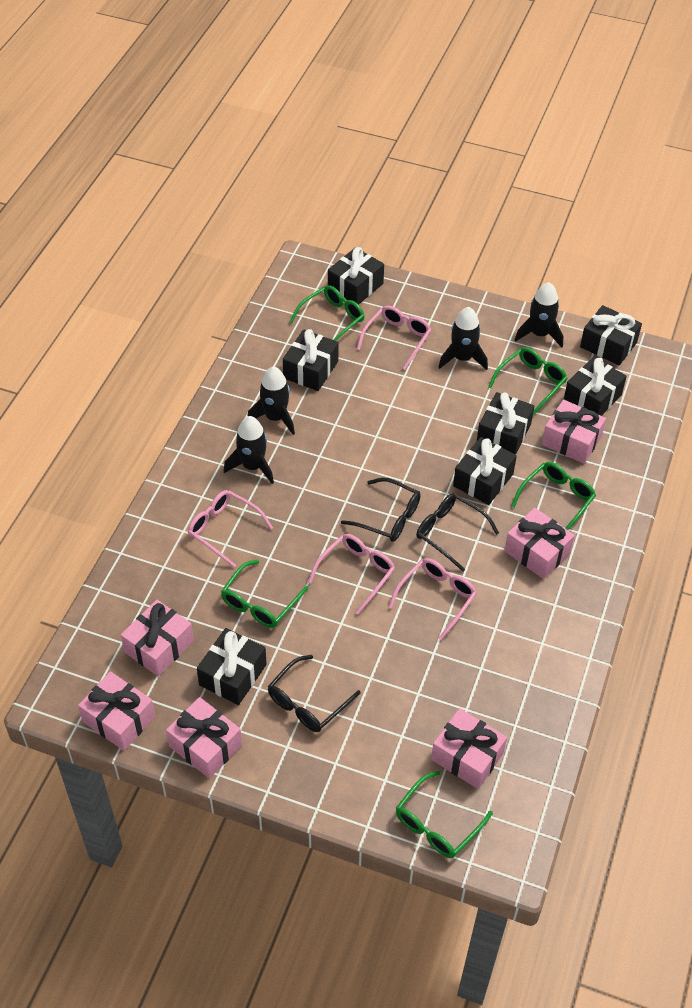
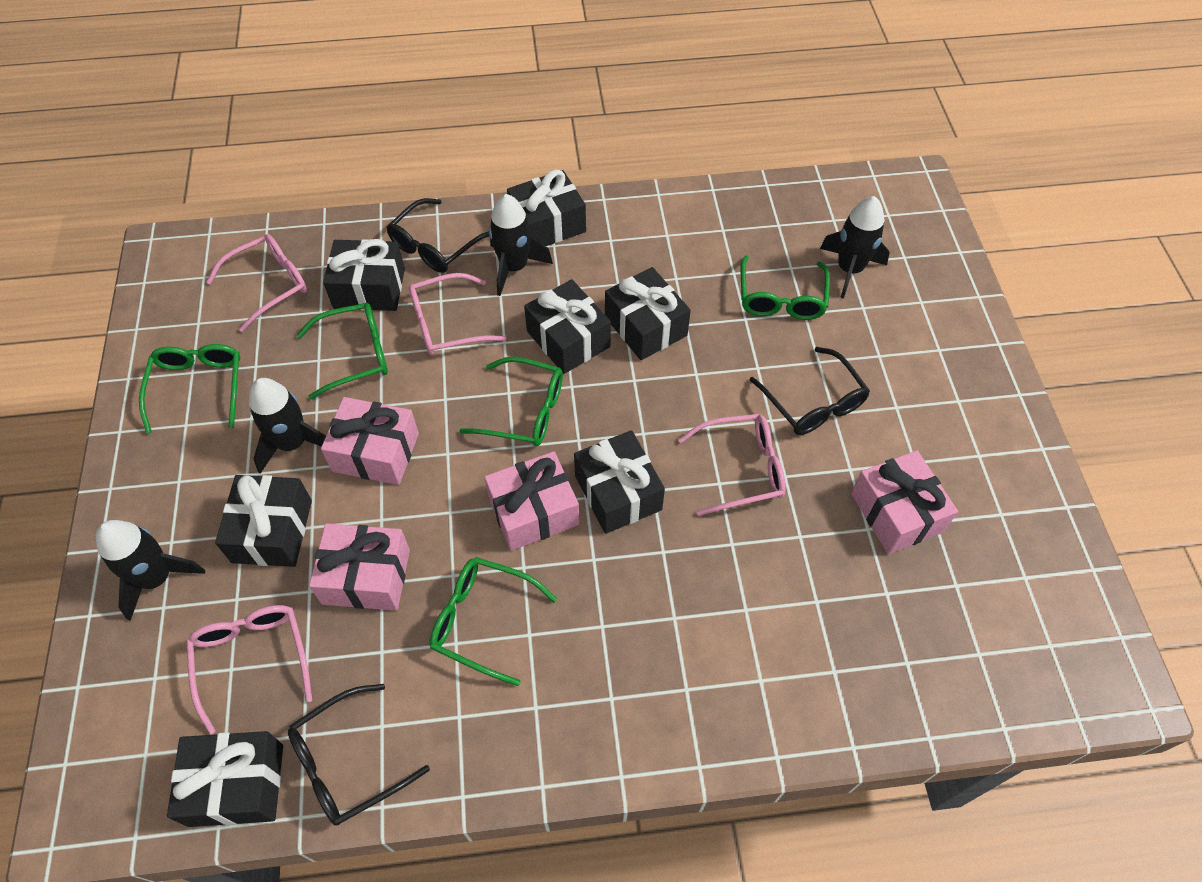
pink gift: 6 -> 4

